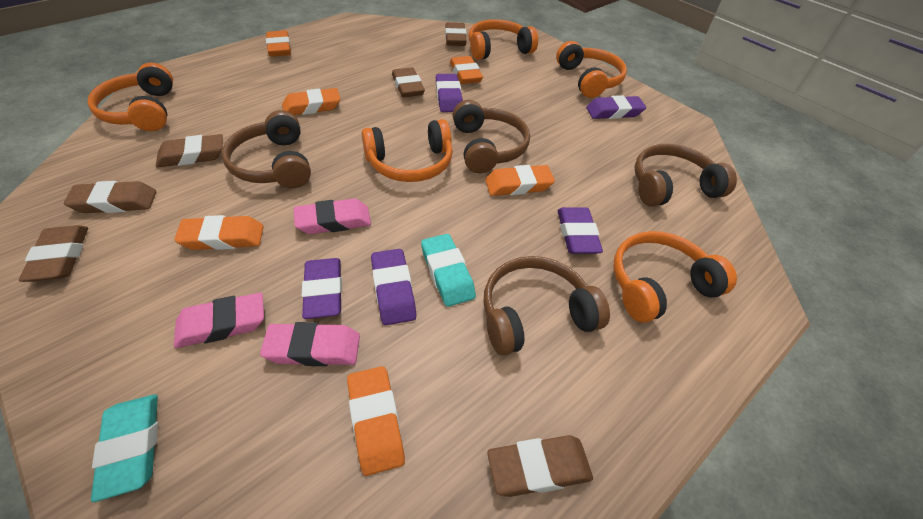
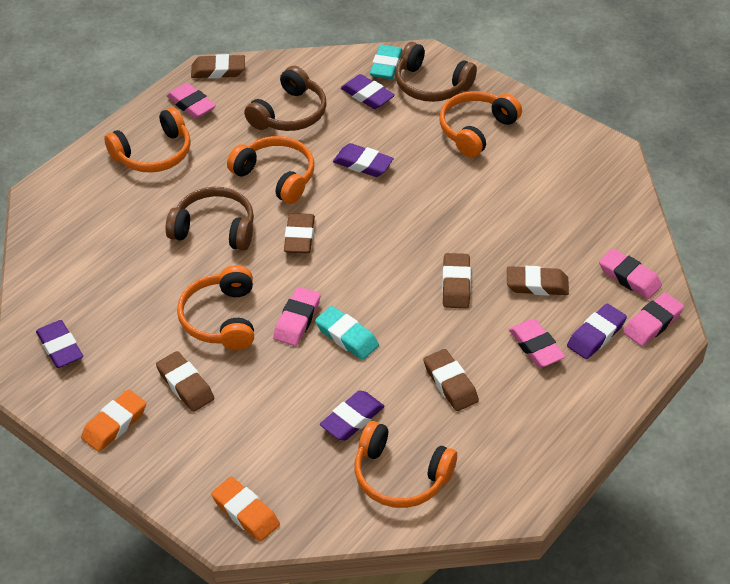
brown headphones: 4 -> 3
orange eraser: 6 -> 2
pink eraser: 3 -> 5

